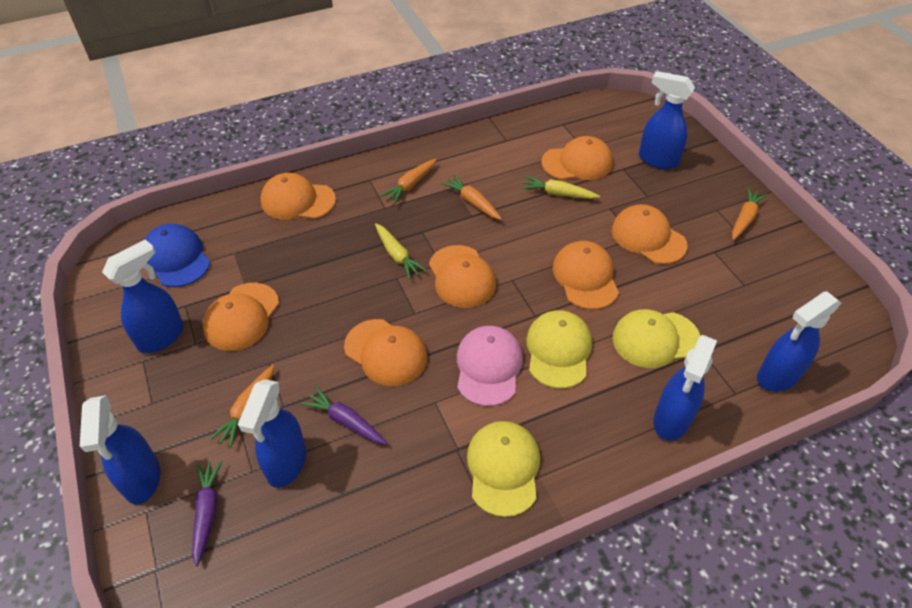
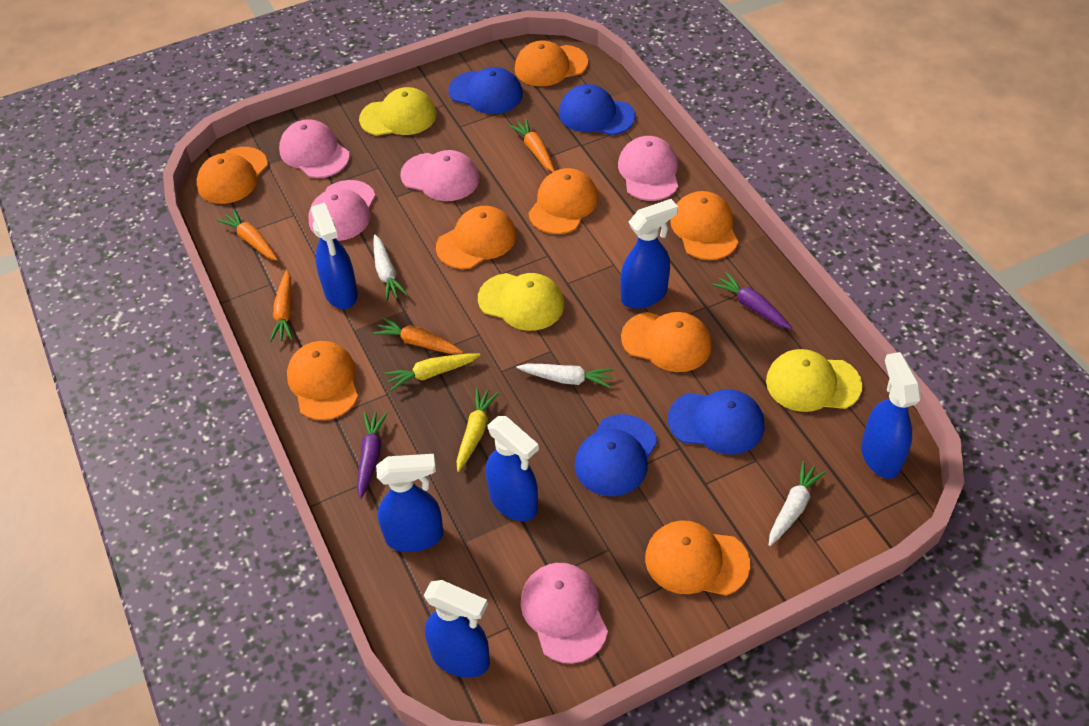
blue cap: 1 -> 4
orange cap: 7 -> 8
pink cap: 1 -> 5
white carrot: 0 -> 3

